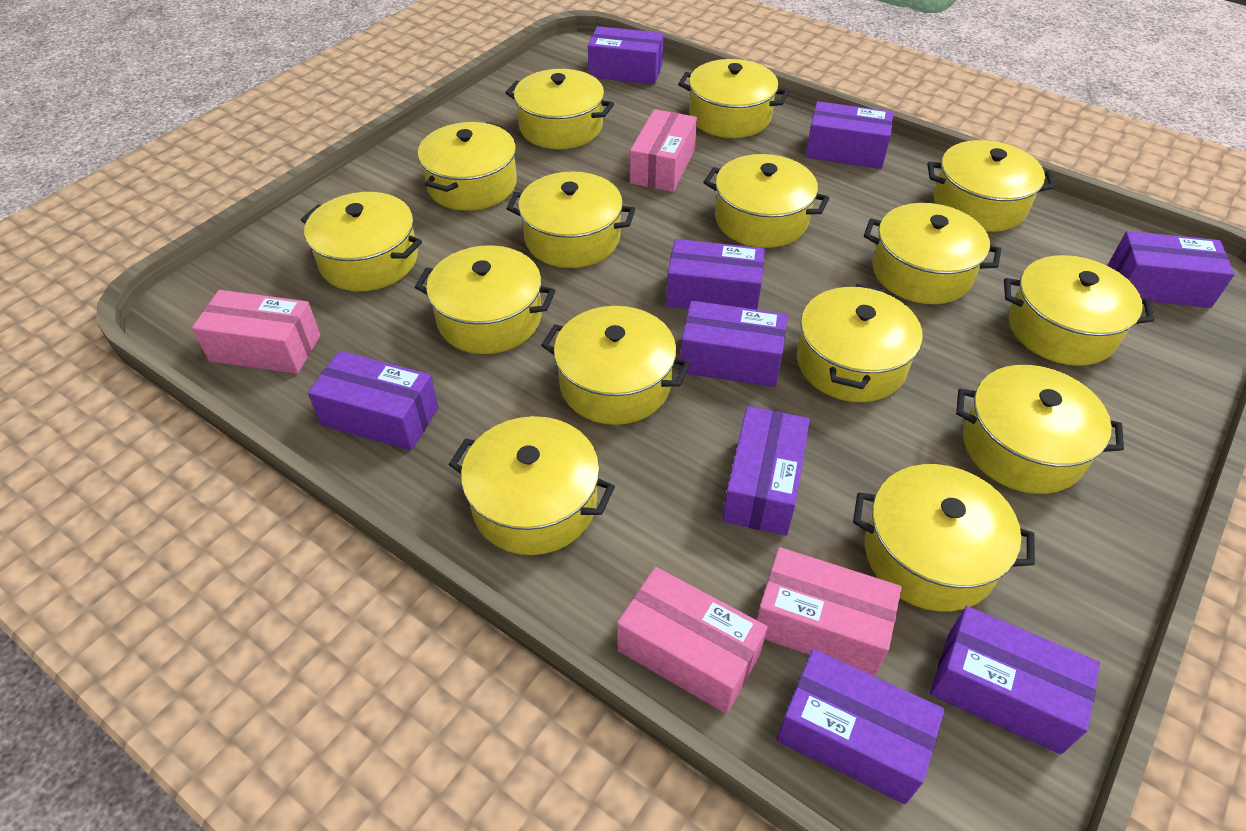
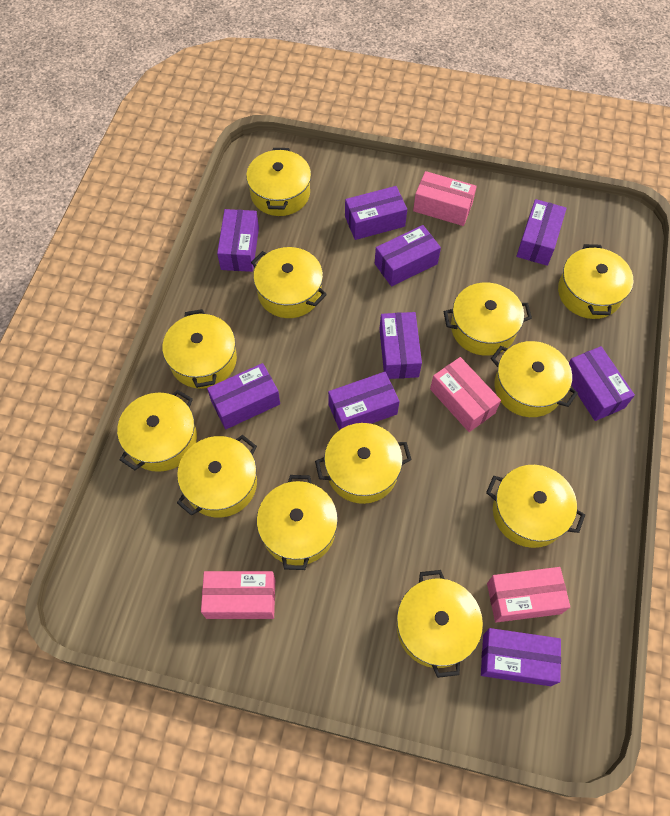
yellow pot: 15 -> 12

